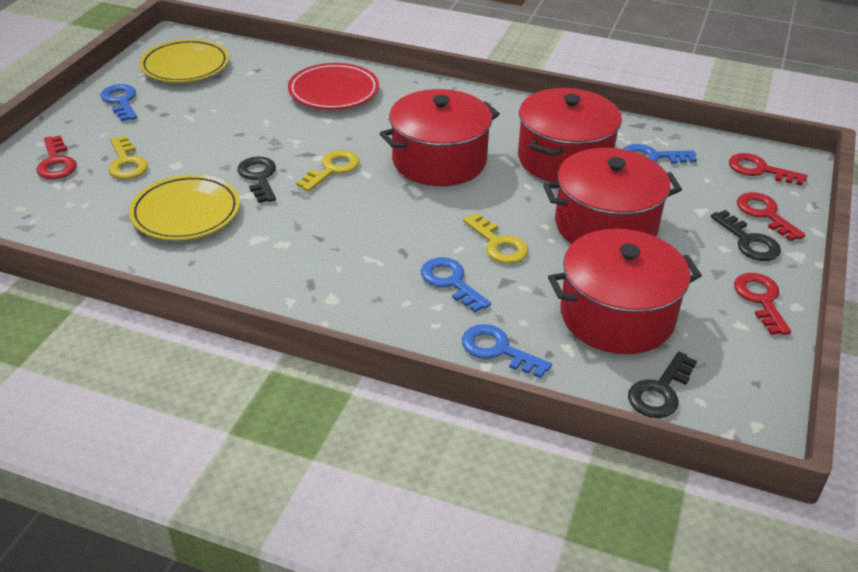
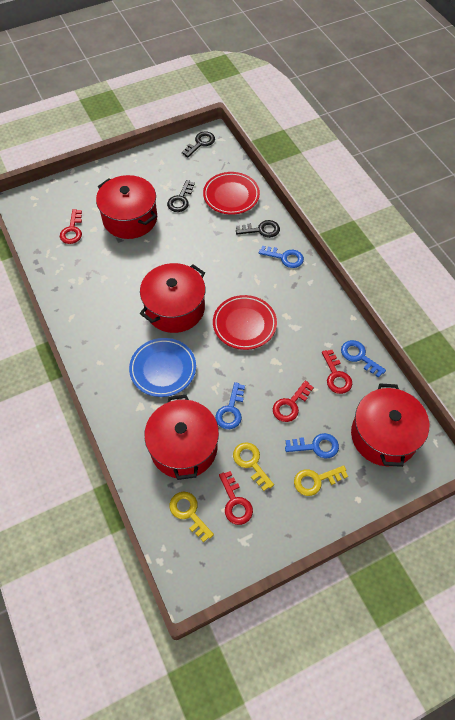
blue plate: 0 -> 1
red plate: 1 -> 2
yellow plate: 2 -> 0

